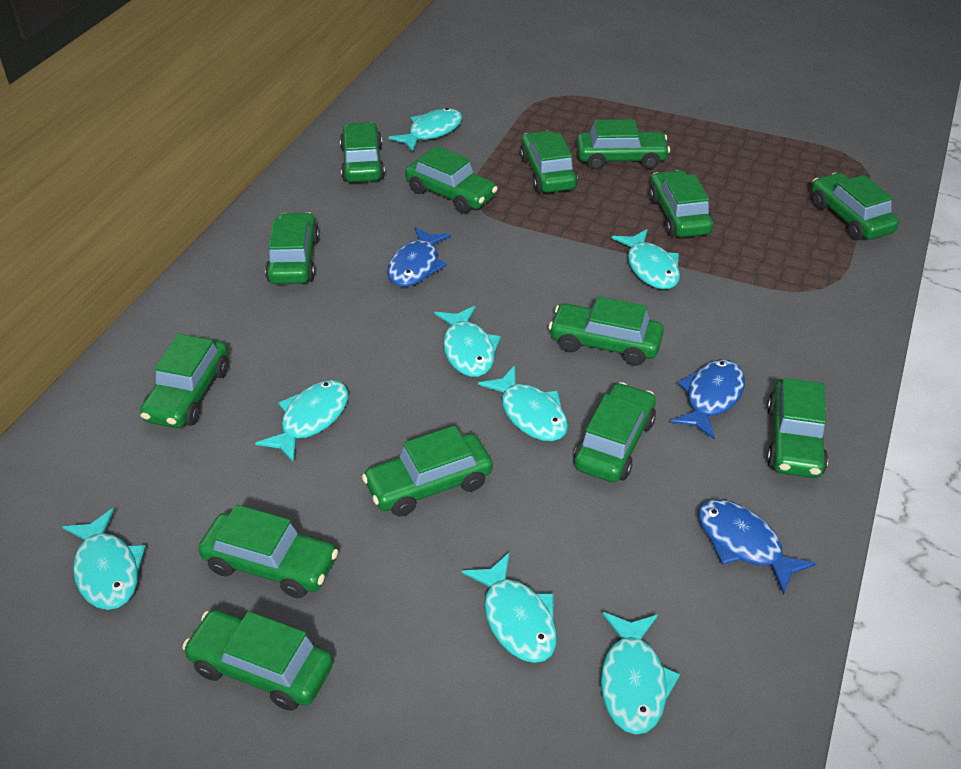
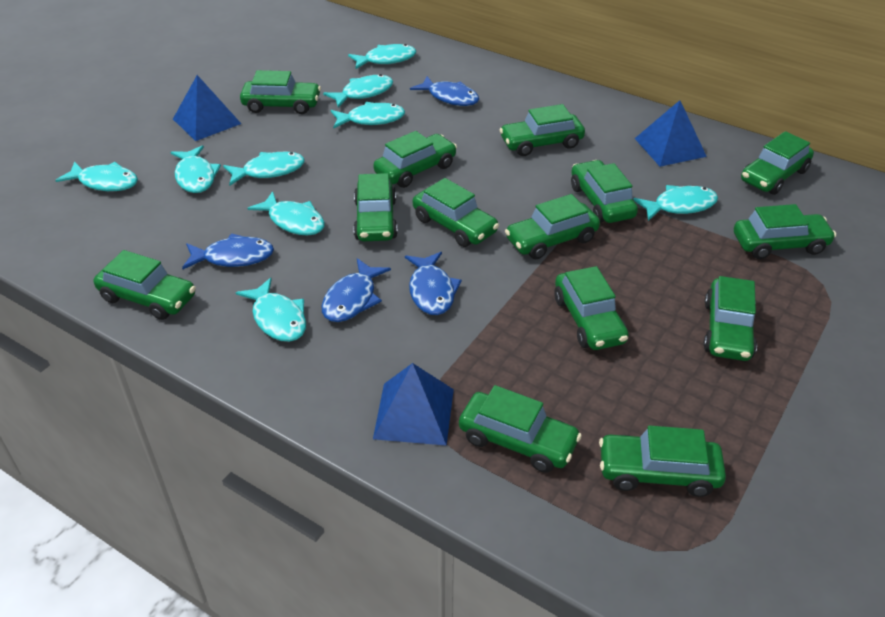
blue fish: 3 -> 4
blue pyramid: 0 -> 3
turquoise fish: 8 -> 9

